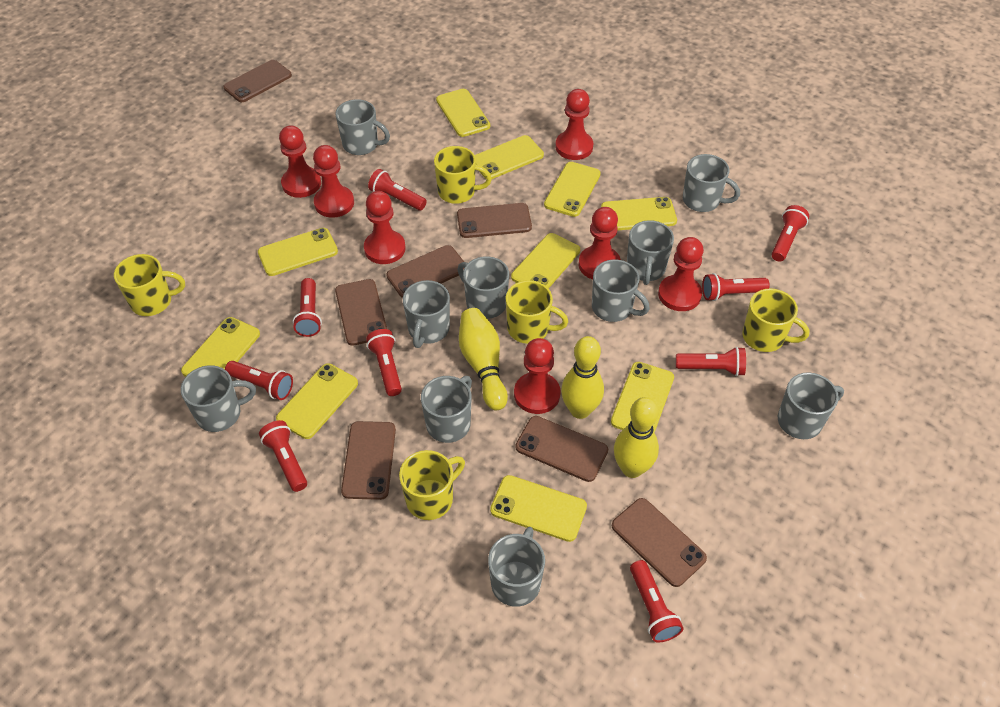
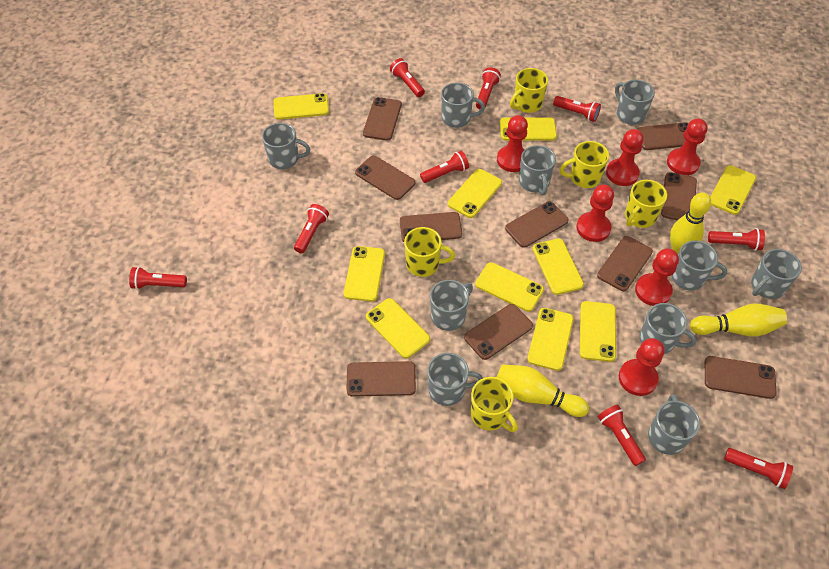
brown phone: 7 -> 10
red pawn: 7 -> 6

